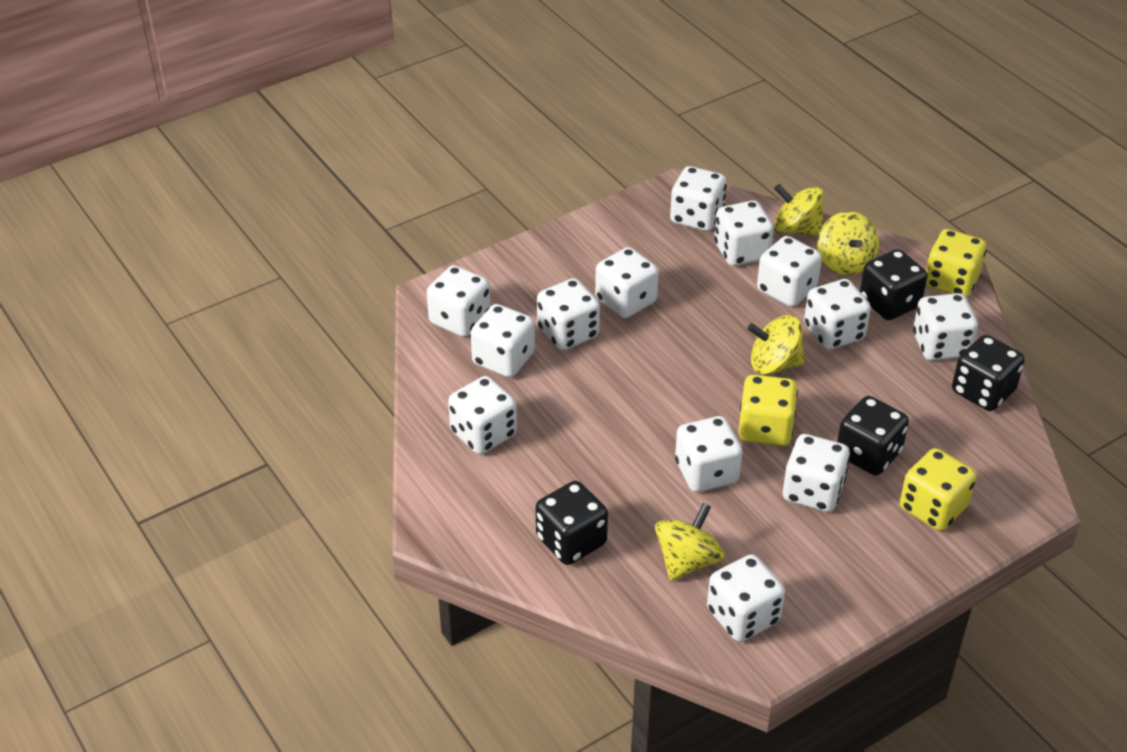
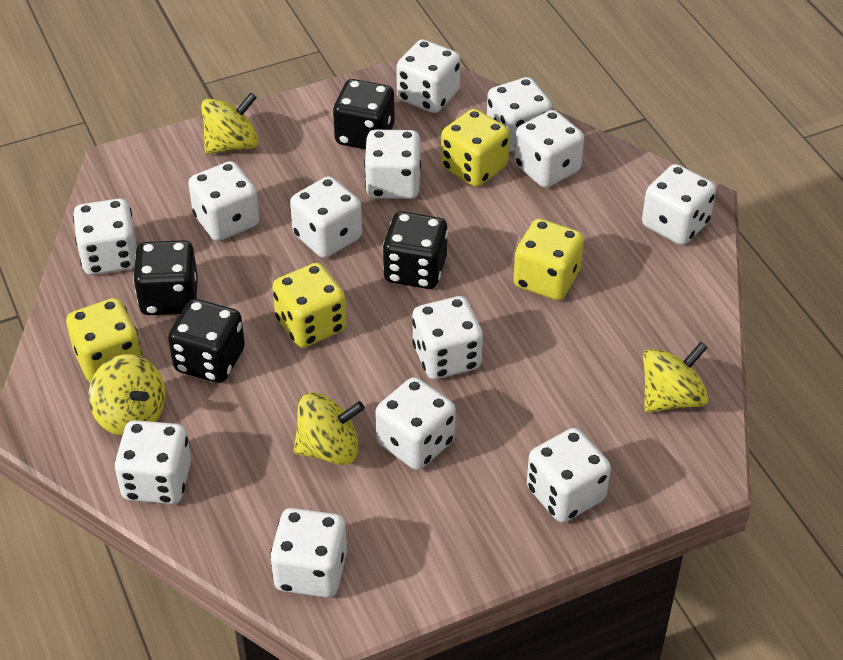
yellow dice: 3 -> 4

